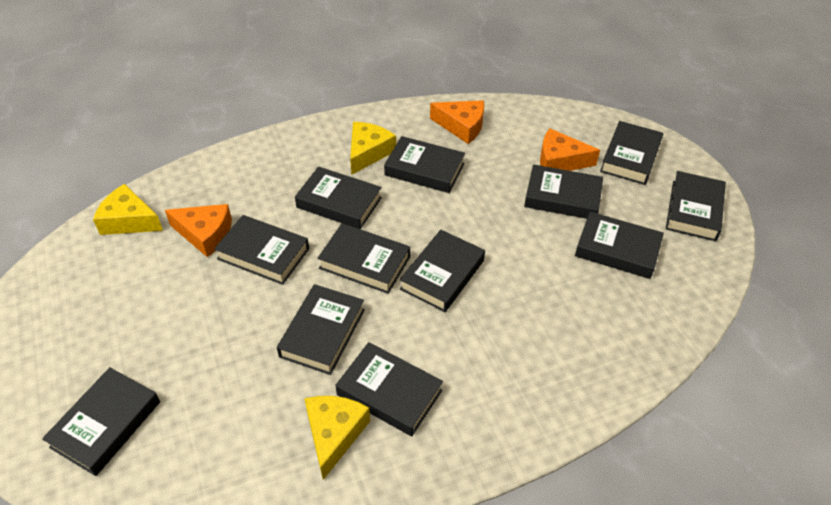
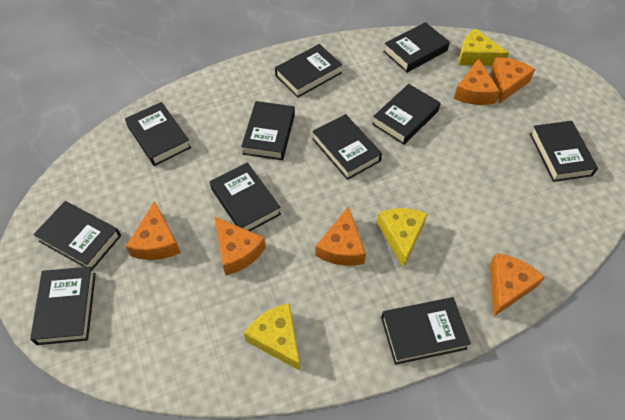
black book: 12 -> 11
orange cheese: 3 -> 6

